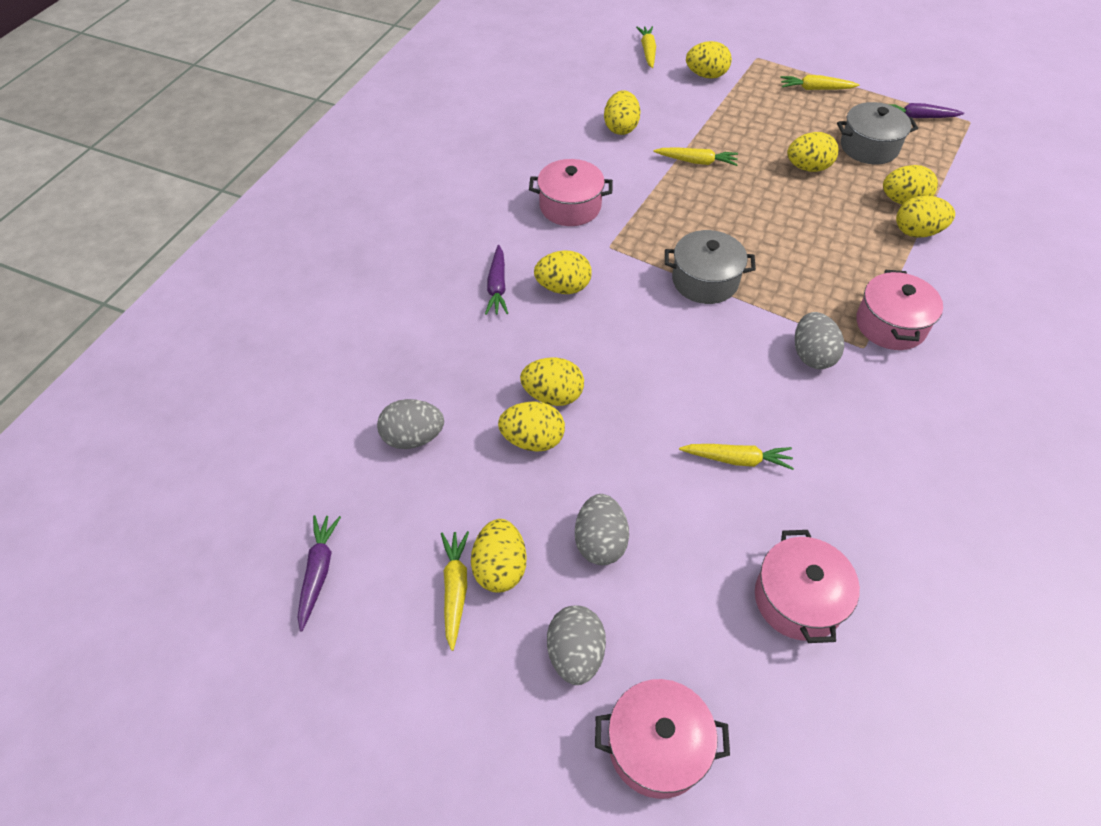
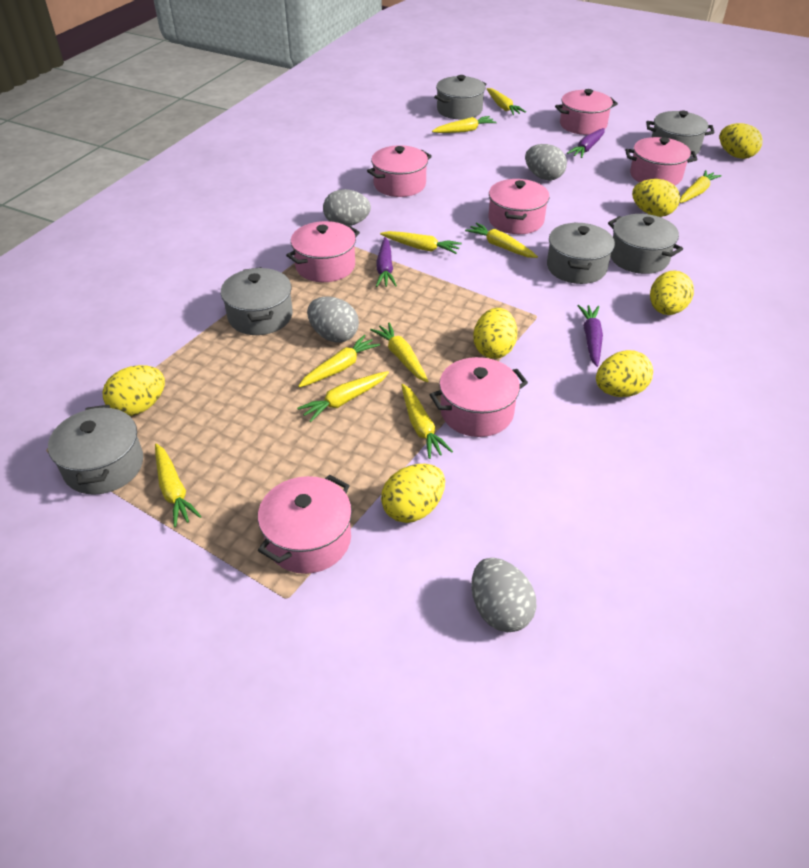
grey pot: 2 -> 6
pink pot: 4 -> 7
yellow carrot: 5 -> 10
yellow egg: 9 -> 7

